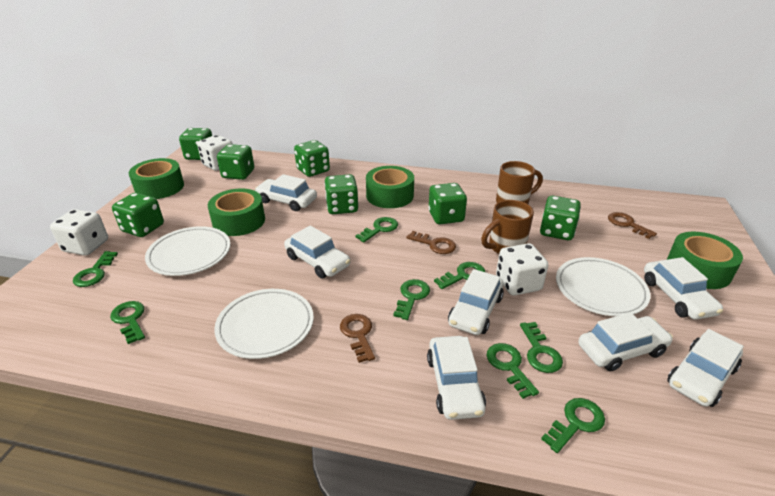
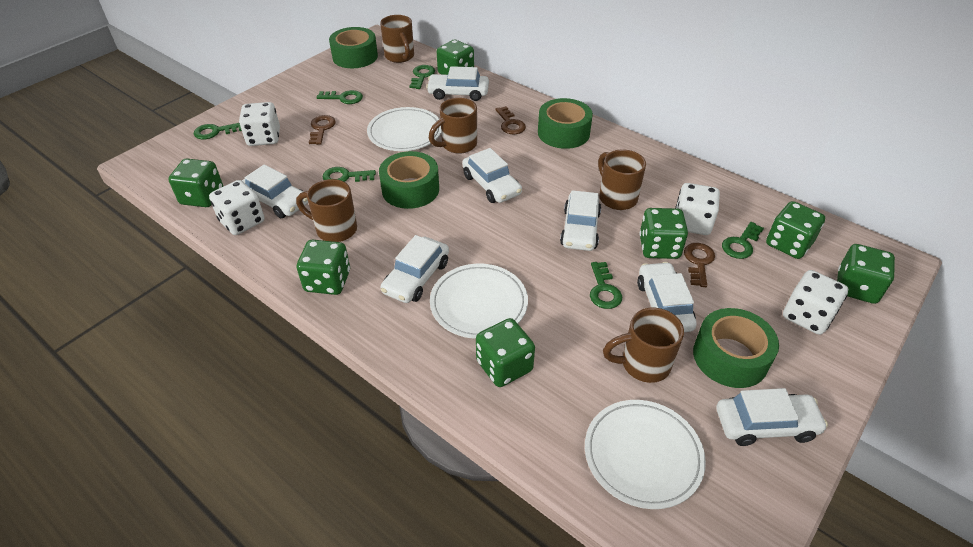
brown mug: 2 -> 5
green key: 8 -> 6
white dice: 3 -> 4

